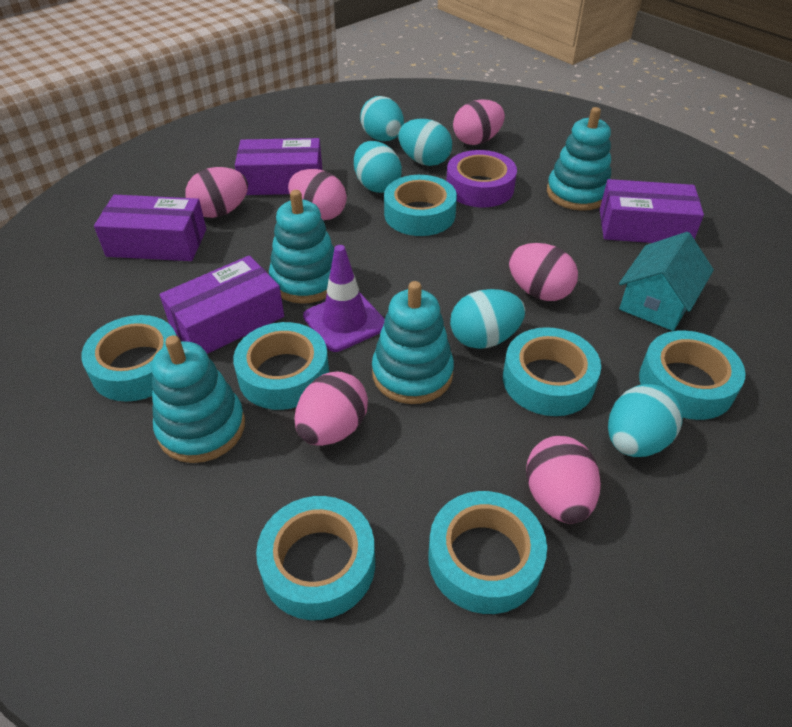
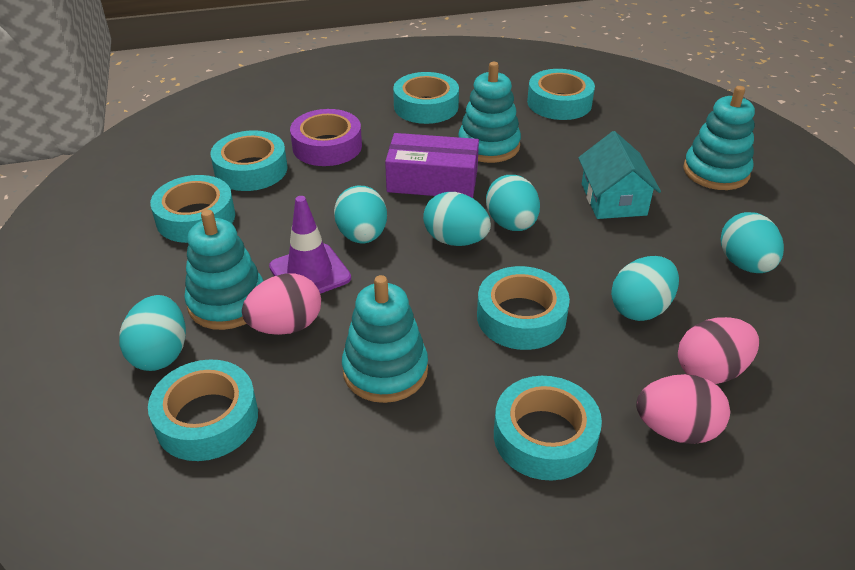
pink egg: 6 -> 3
purple box: 4 -> 1
turquoise egg: 5 -> 6

